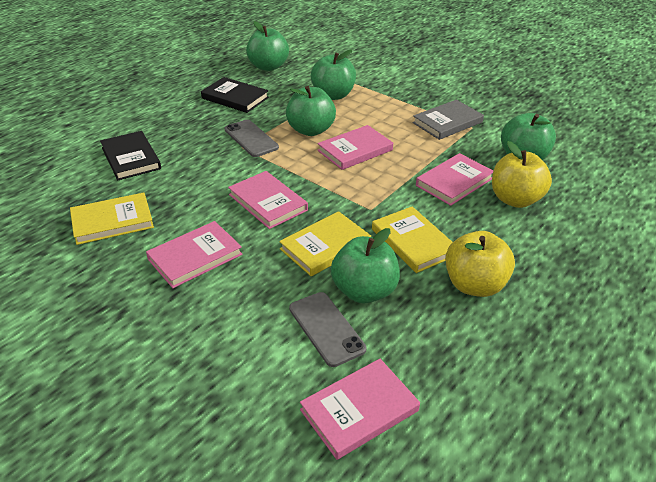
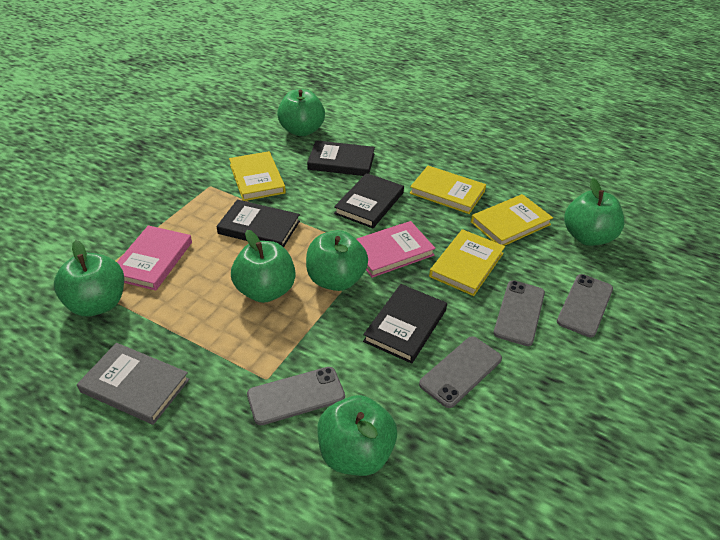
black book: 2 -> 4
green apple: 5 -> 6
grey phone: 2 -> 4
pink book: 5 -> 2
yellow apple: 2 -> 0
yellow book: 3 -> 4

